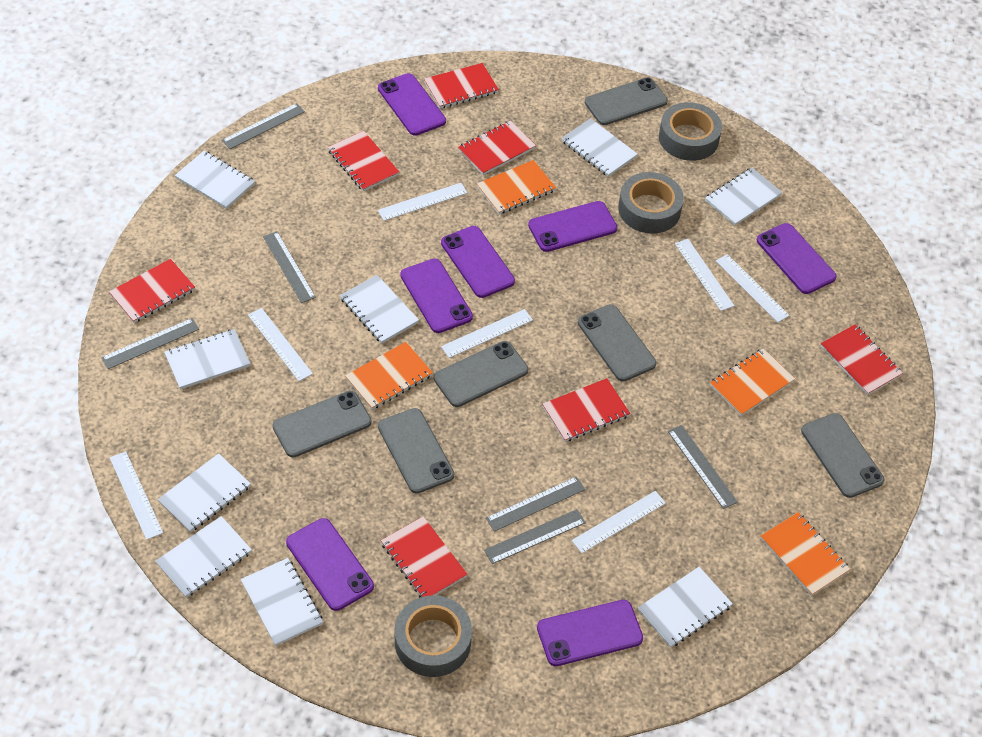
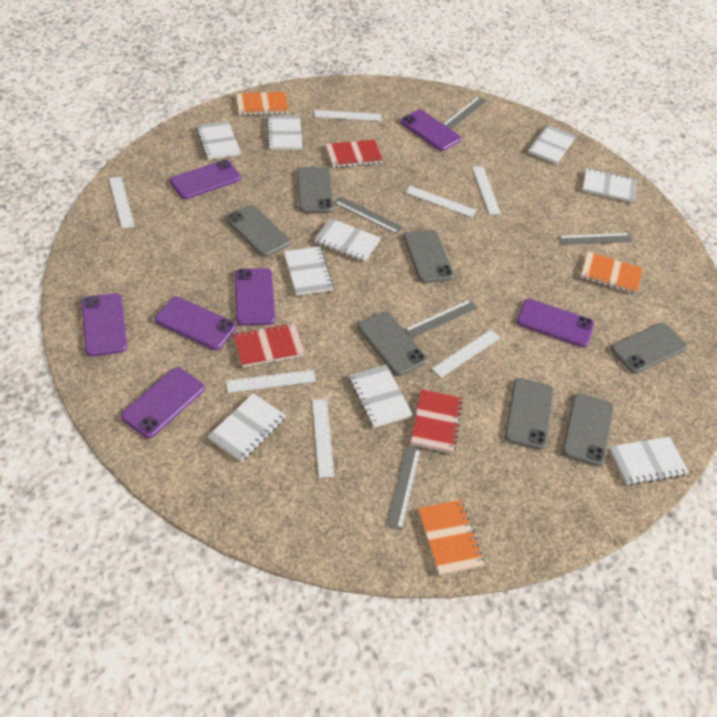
grey phone: 6 -> 7
grey ruler: 6 -> 5
grey tape: 3 -> 0
orange notebook: 4 -> 3
red notebook: 7 -> 3

